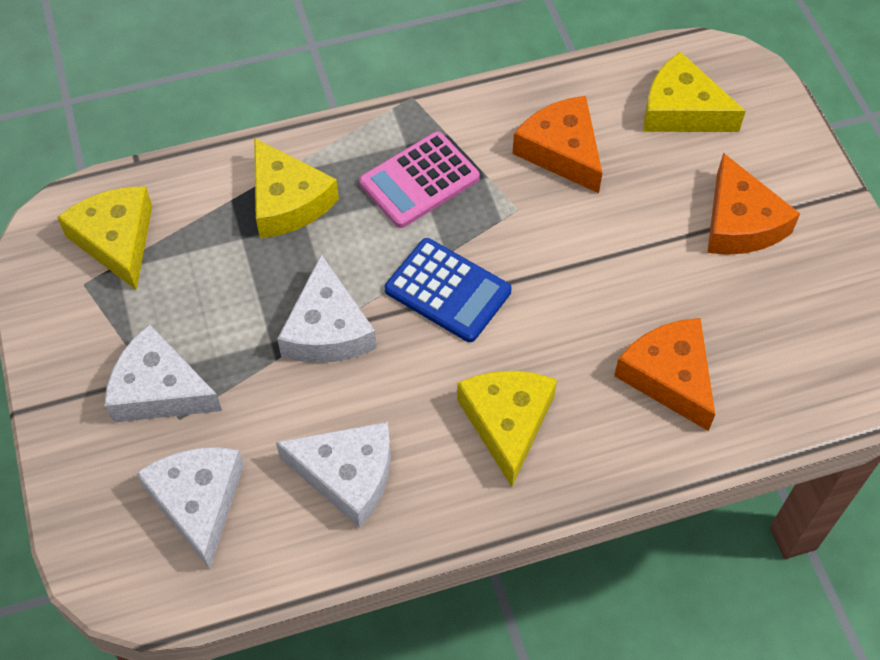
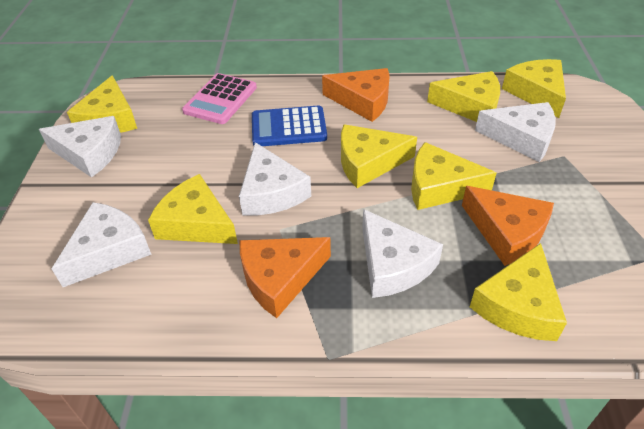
white cheese: 4 -> 5
yellow cheese: 4 -> 7

